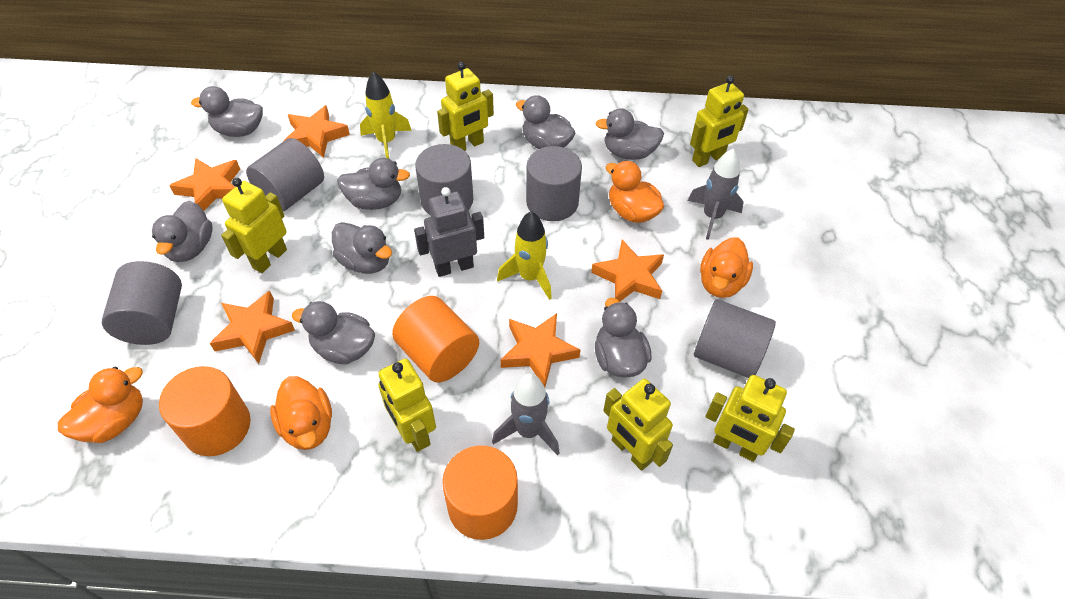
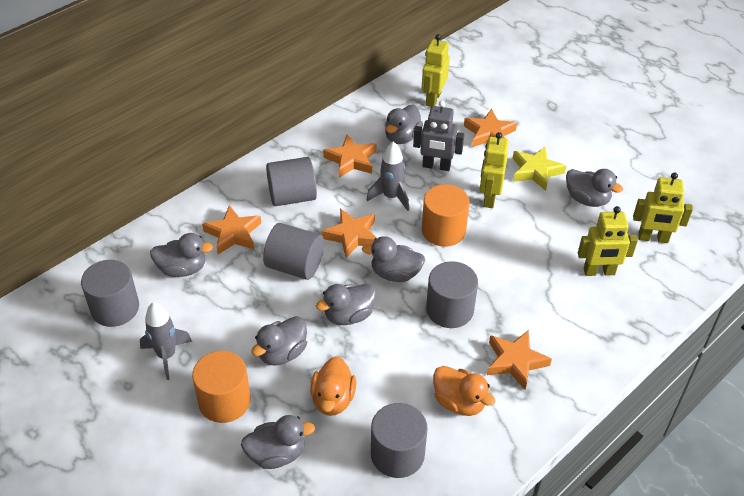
grey duck: 8 -> 7
orange cylinder: 3 -> 2
orange duck: 4 -> 2
yellow robot: 6 -> 4
yellow rocket: 2 -> 0
yellow star: 0 -> 1

